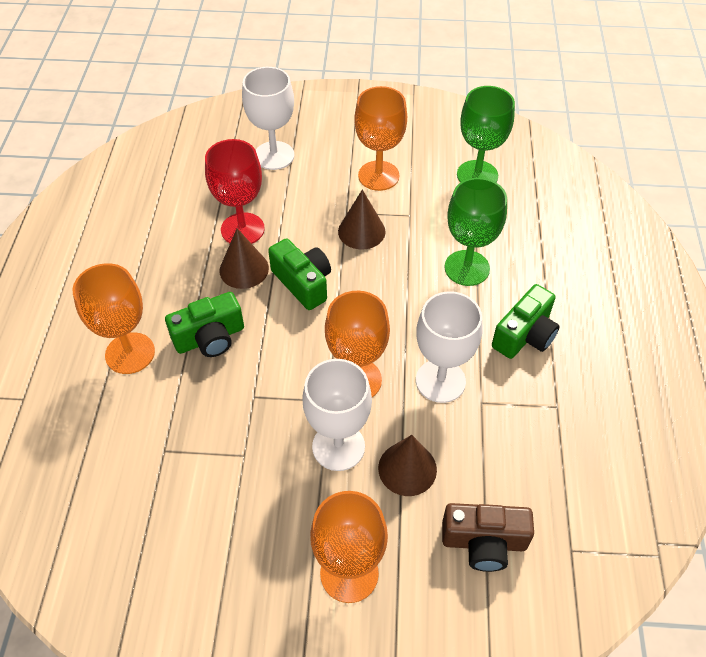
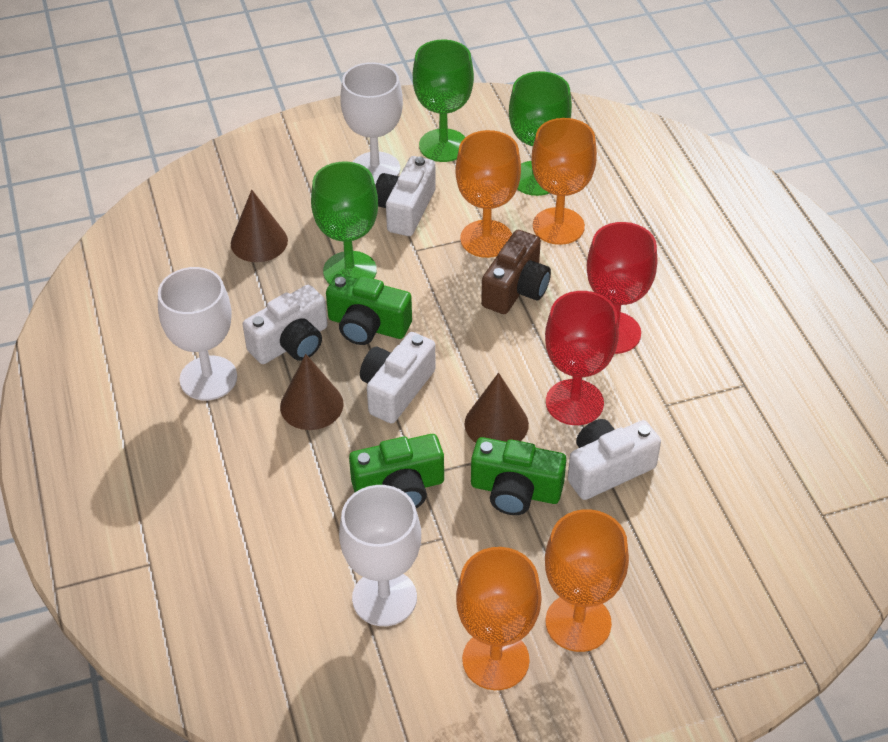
green goblet: 2 -> 3
red goblet: 1 -> 2
white camera: 0 -> 4

